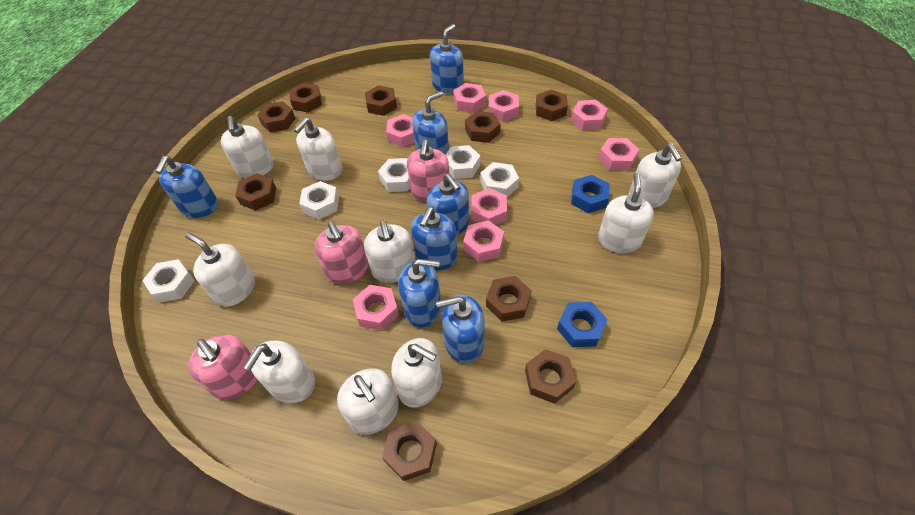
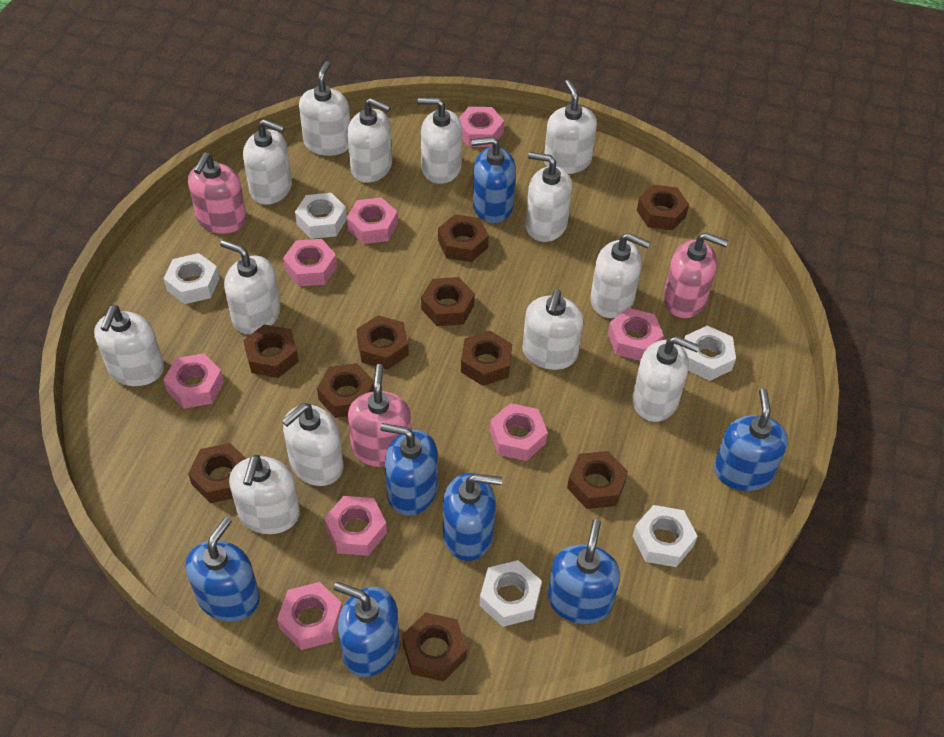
blue nut: 2 -> 0
brown nut: 9 -> 10
white soap dispenser: 9 -> 13

